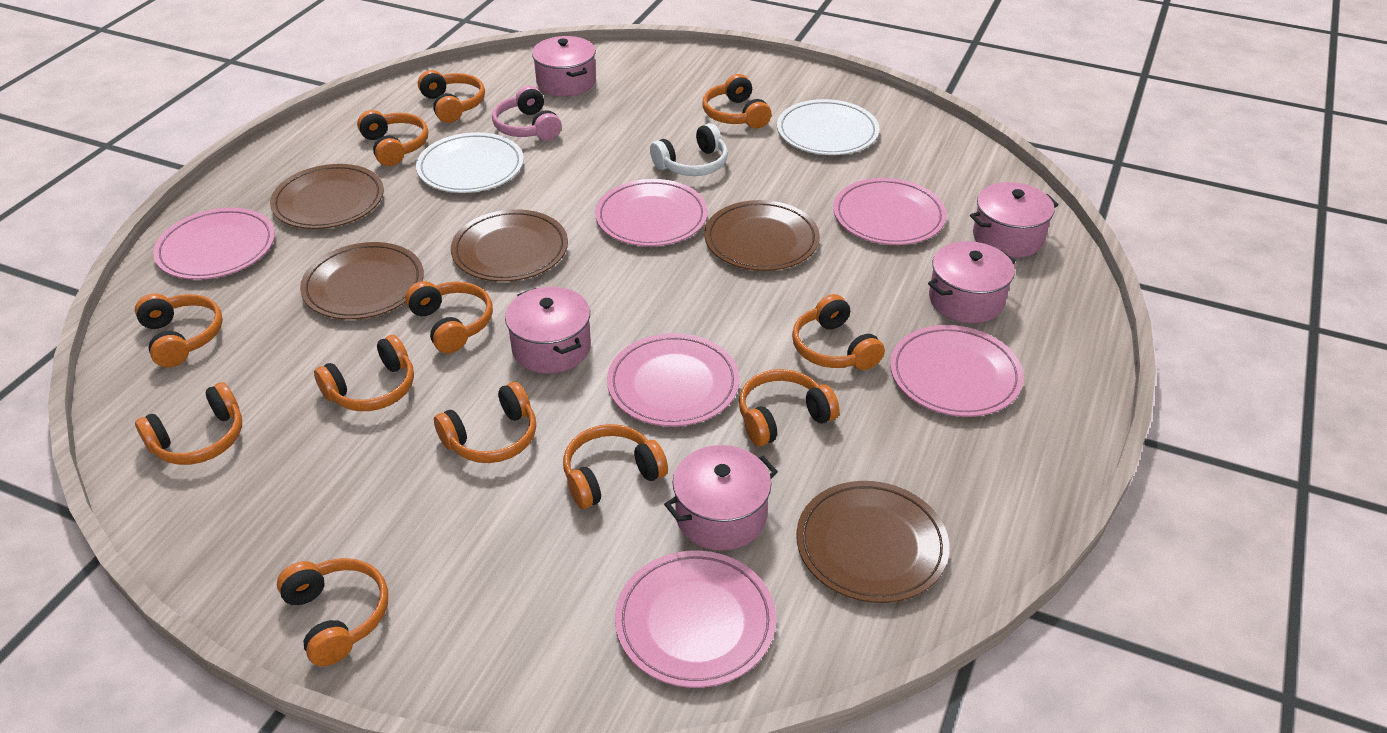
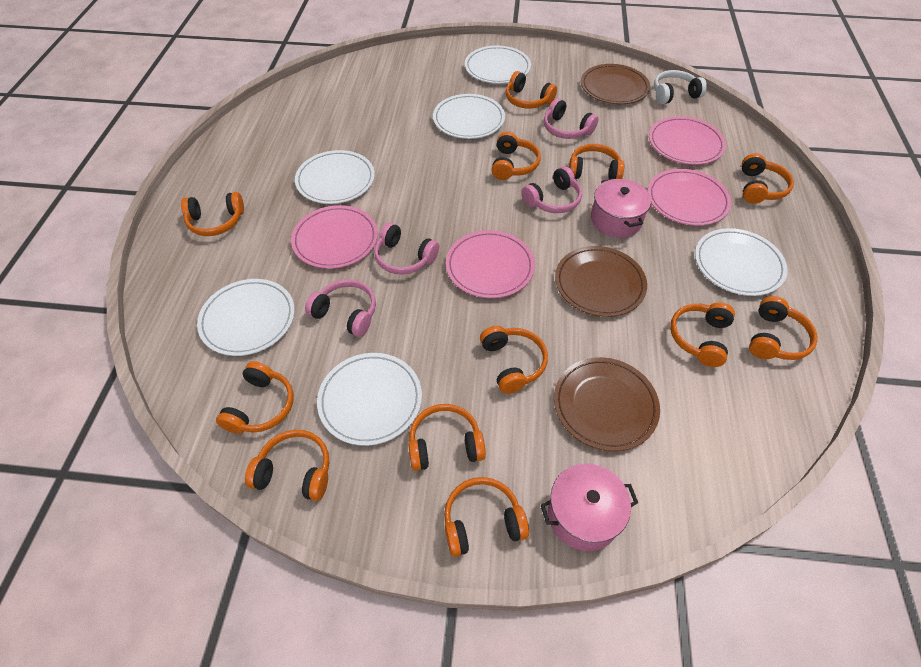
brown plate: 5 -> 3
pink headphones: 1 -> 4
pink plate: 6 -> 4
pink pot: 5 -> 2
white plate: 2 -> 6

